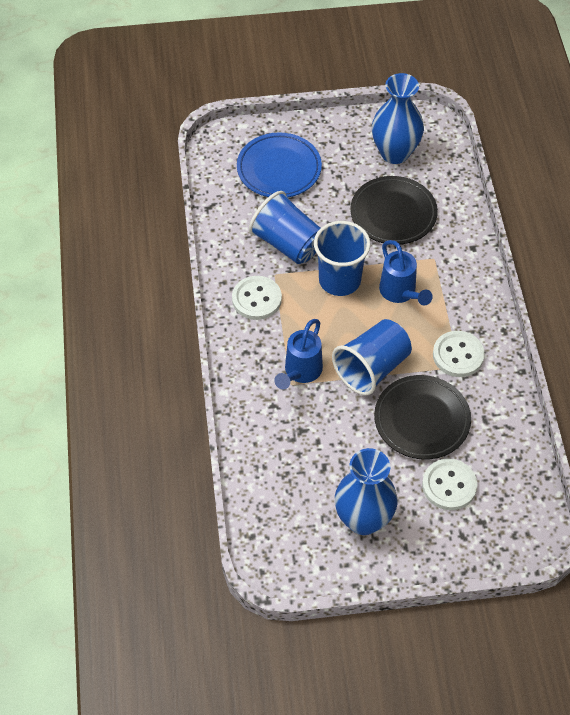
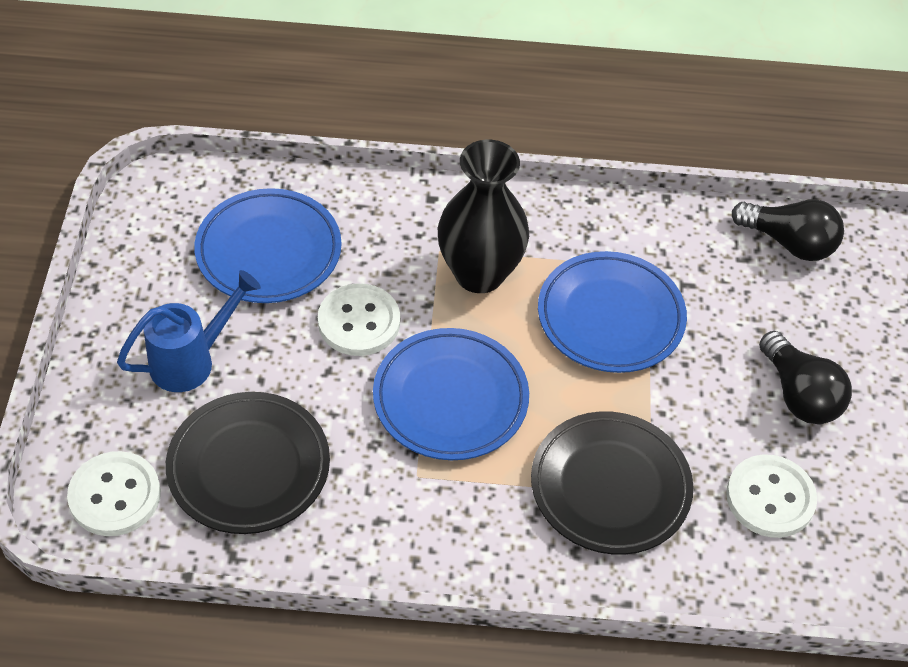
black light bulb: 0 -> 2
black vase: 0 -> 1
blue cup: 3 -> 0
blue plate: 1 -> 3
blue vase: 2 -> 0
blue watering can: 2 -> 1

